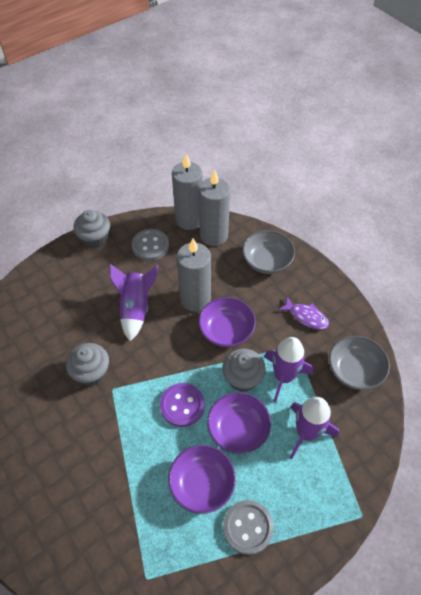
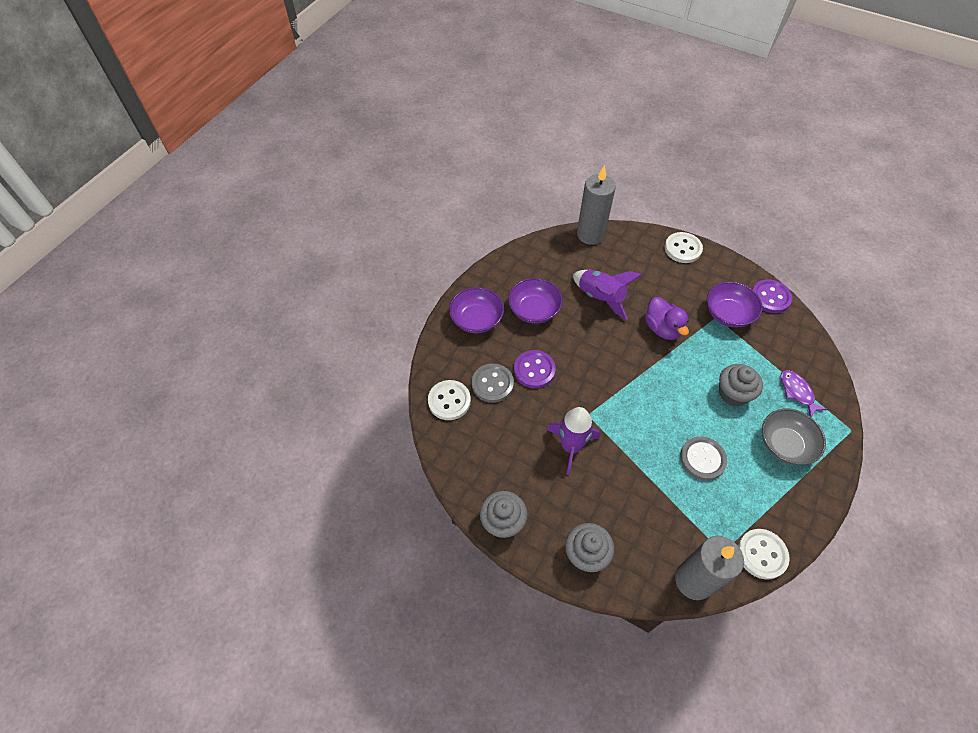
grey bowl: 2 -> 1
grey candle: 3 -> 2
purple button: 1 -> 2
purple duck: 0 -> 1
purple rocket: 3 -> 2
white button: 0 -> 3

